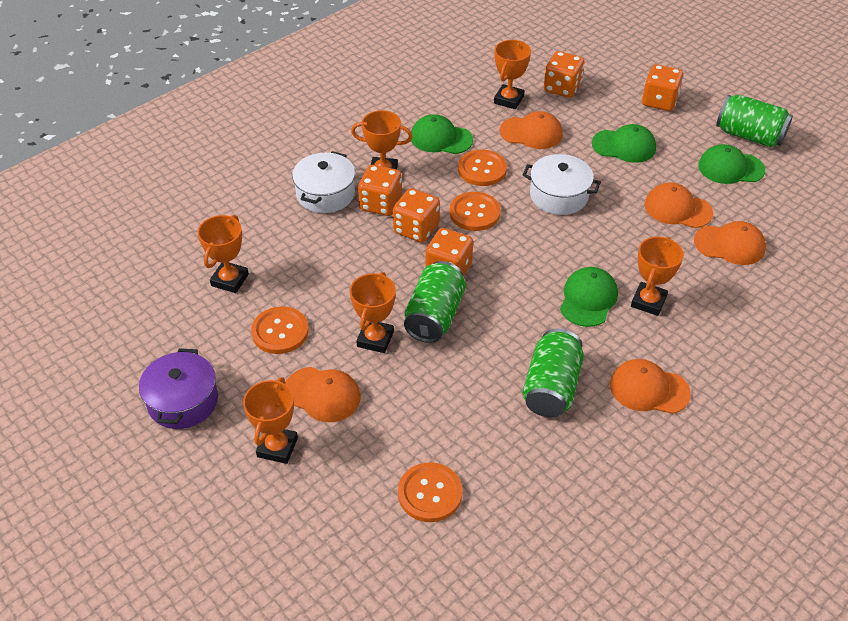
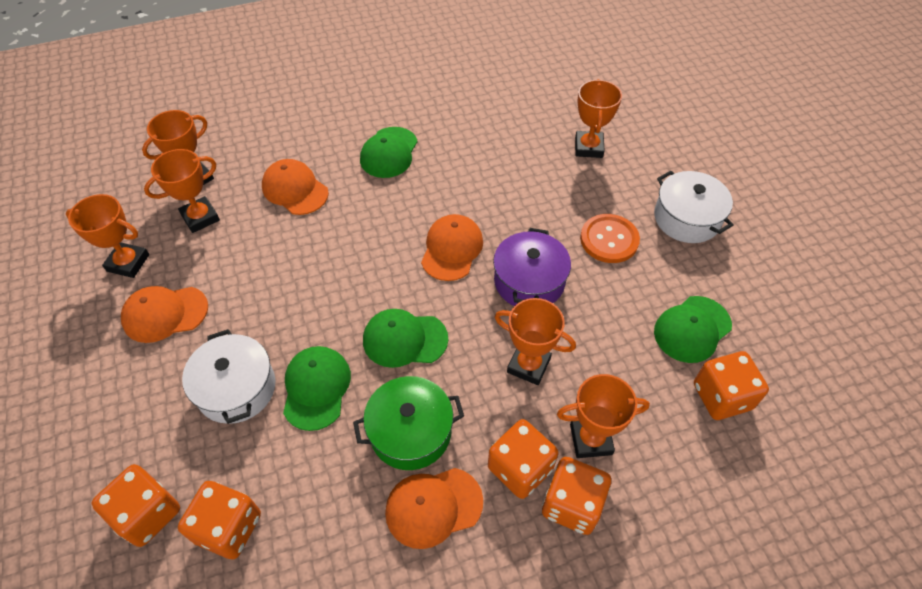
green can: 3 -> 0
green pot: 0 -> 1
orange button: 4 -> 1
orange cap: 5 -> 4

